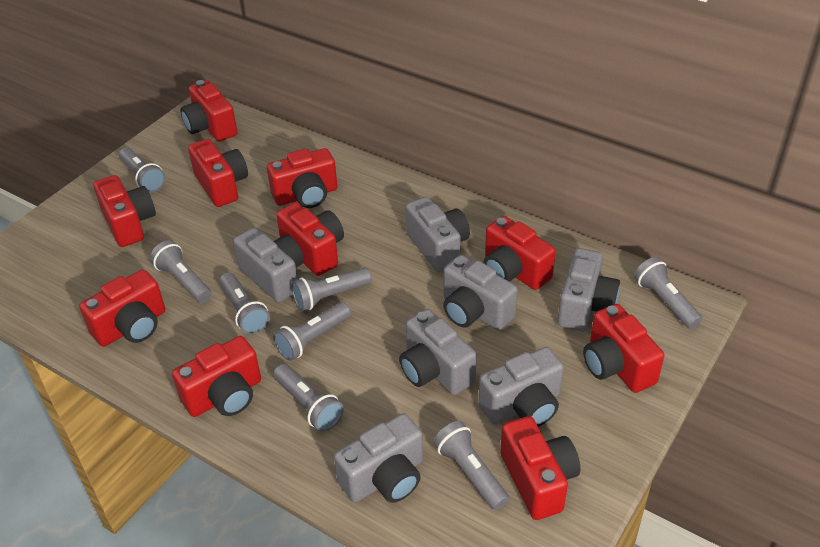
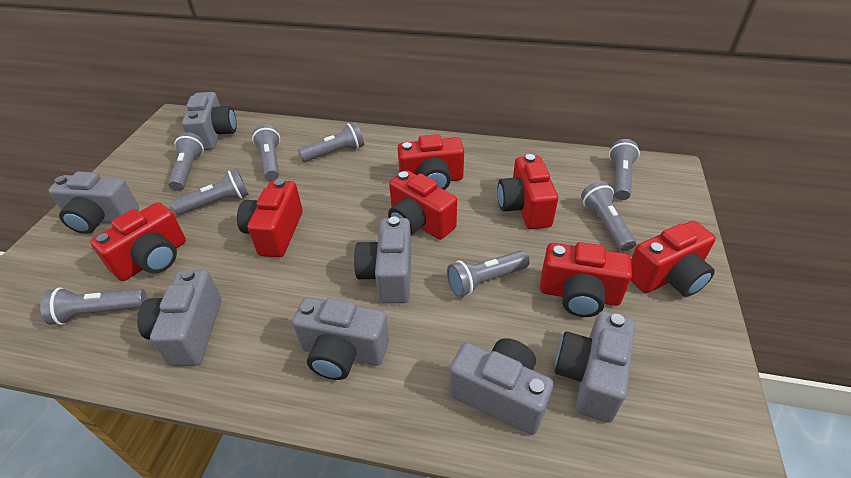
red camera: 10 -> 7

